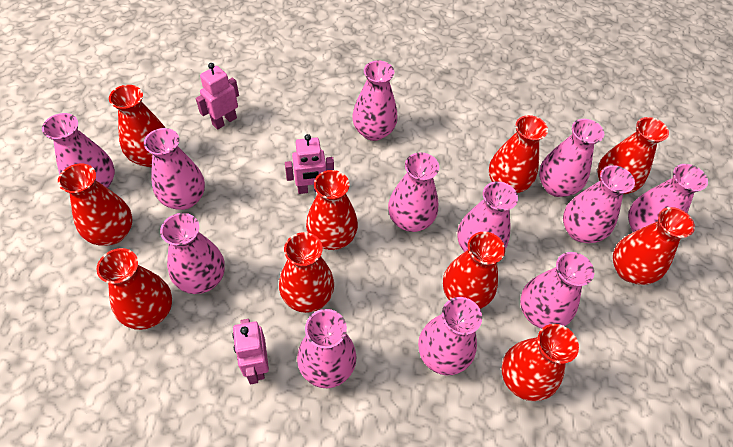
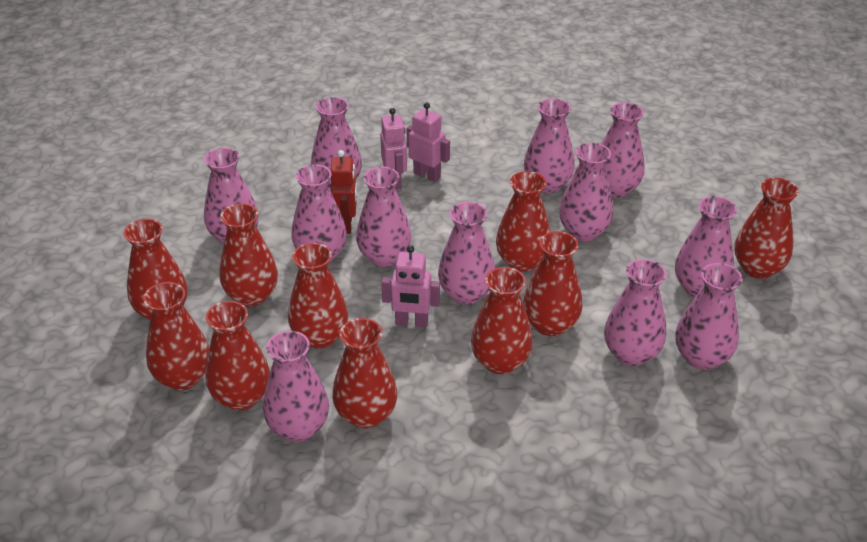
red robot: 0 -> 1

